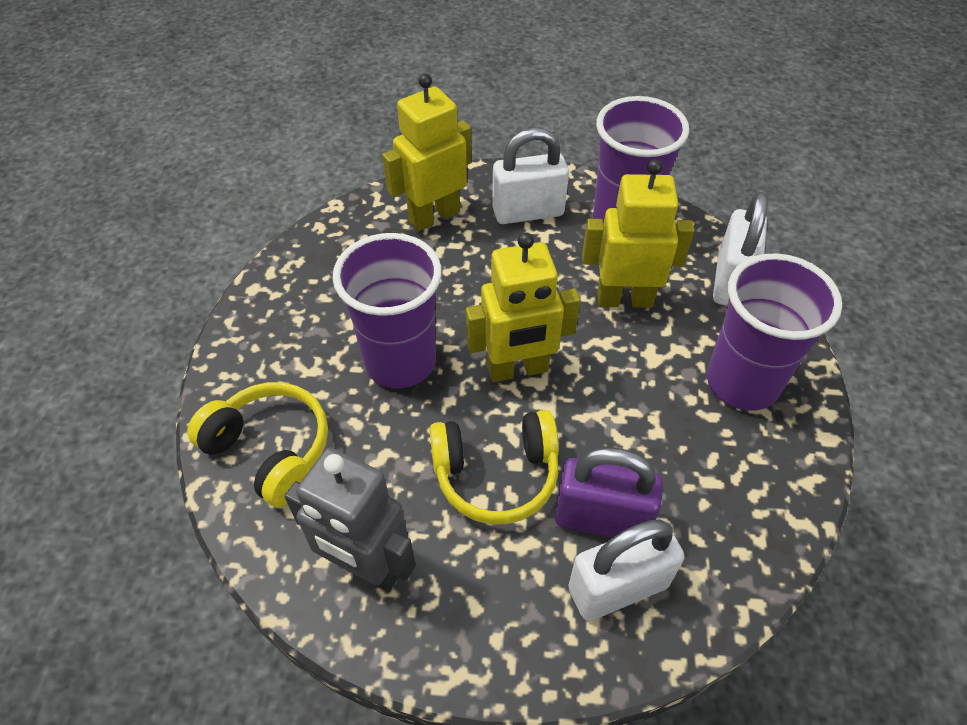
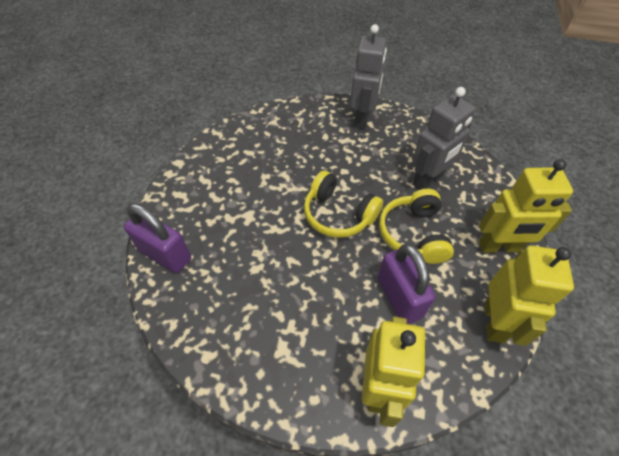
grey robot: 1 -> 2
purple cup: 3 -> 0
purple padlock: 1 -> 2
white padlock: 3 -> 0

